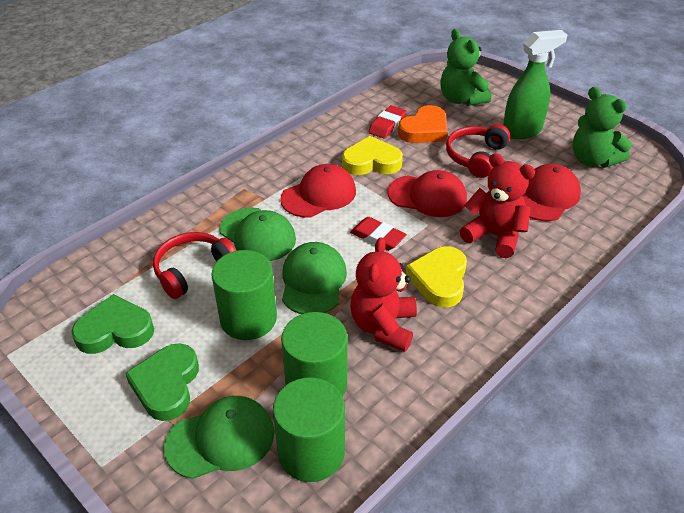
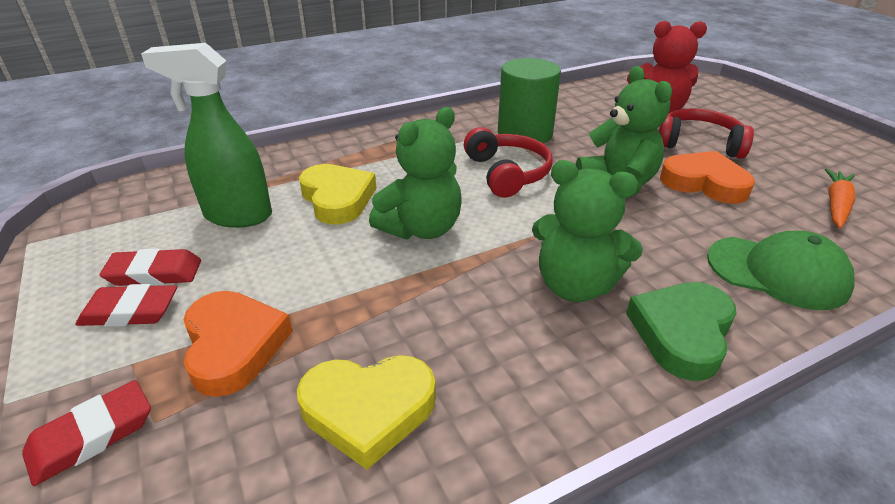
green cap: 3 -> 1
green cylinder: 3 -> 1
green heart: 2 -> 1
green teddy bear: 2 -> 3
orange carrot: 0 -> 1
orange heart: 1 -> 2
red cap: 3 -> 0
red eraser: 2 -> 3
red teddy bear: 2 -> 1

